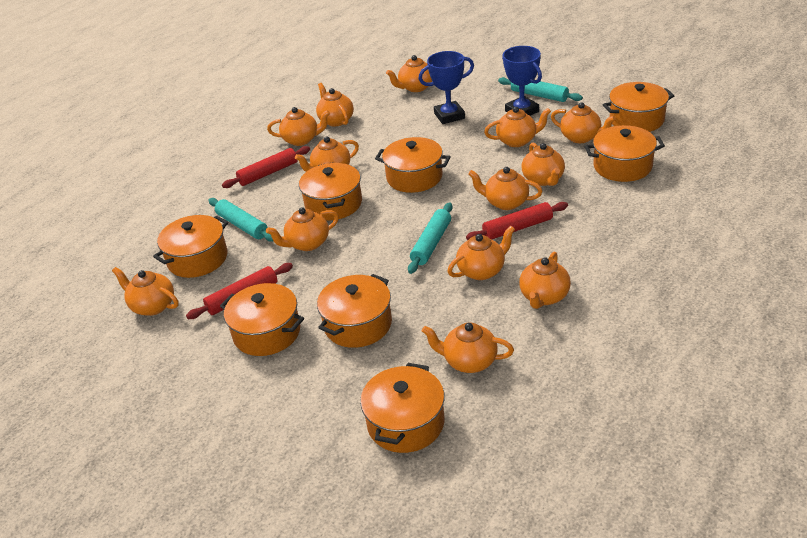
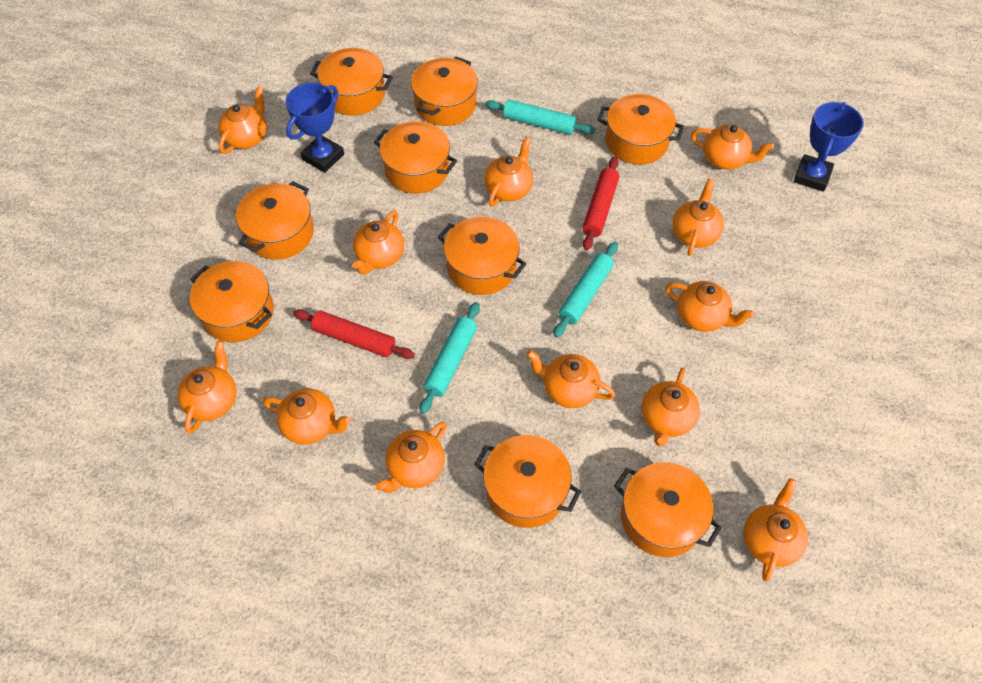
orange pot: 8 -> 9
orange teapot: 13 -> 12
red rolling pin: 3 -> 2

